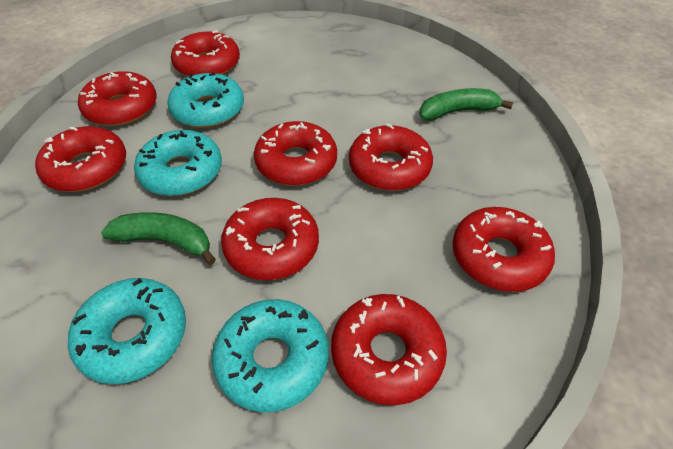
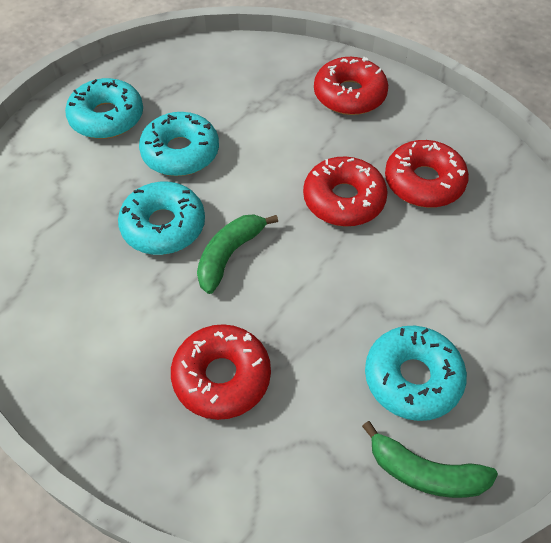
red donut: 8 -> 4

